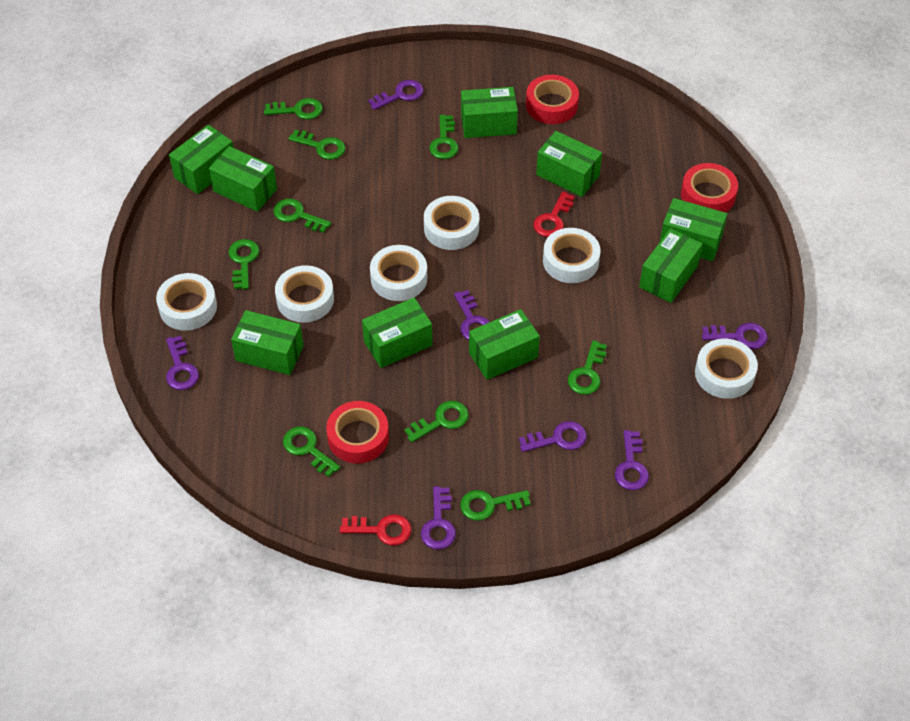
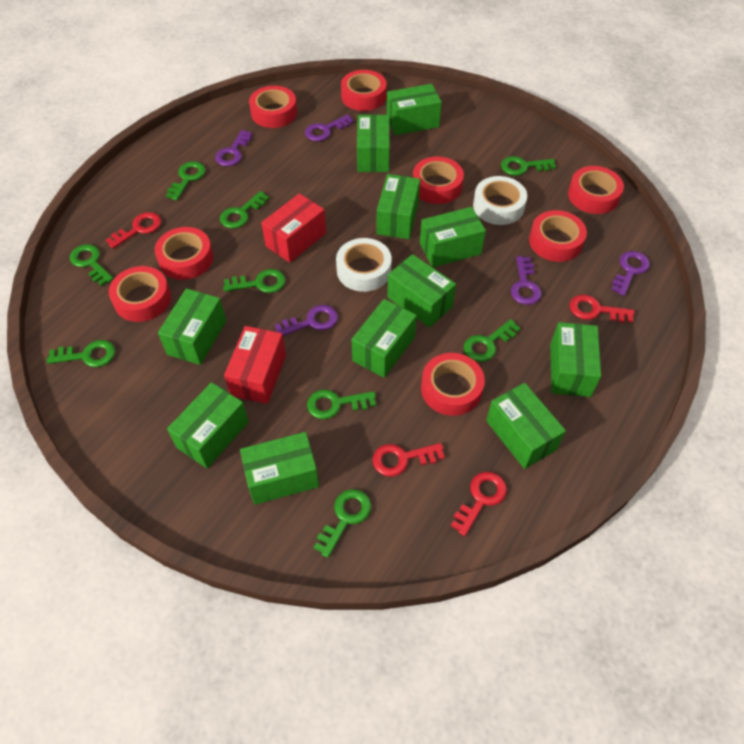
green box: 9 -> 11
purple key: 7 -> 5
red box: 0 -> 2
red key: 2 -> 4
red tape: 3 -> 8
white tape: 6 -> 2

